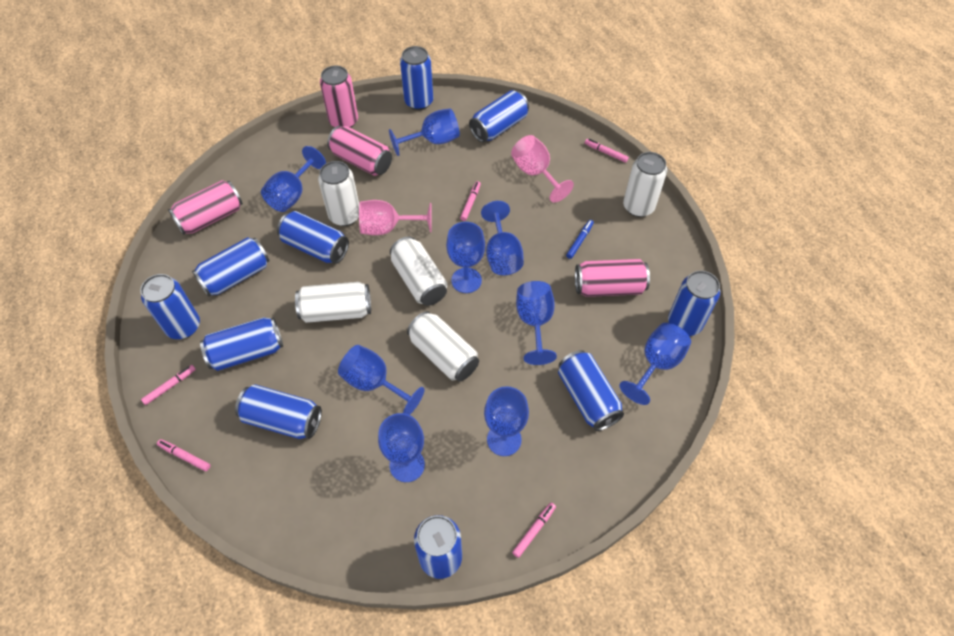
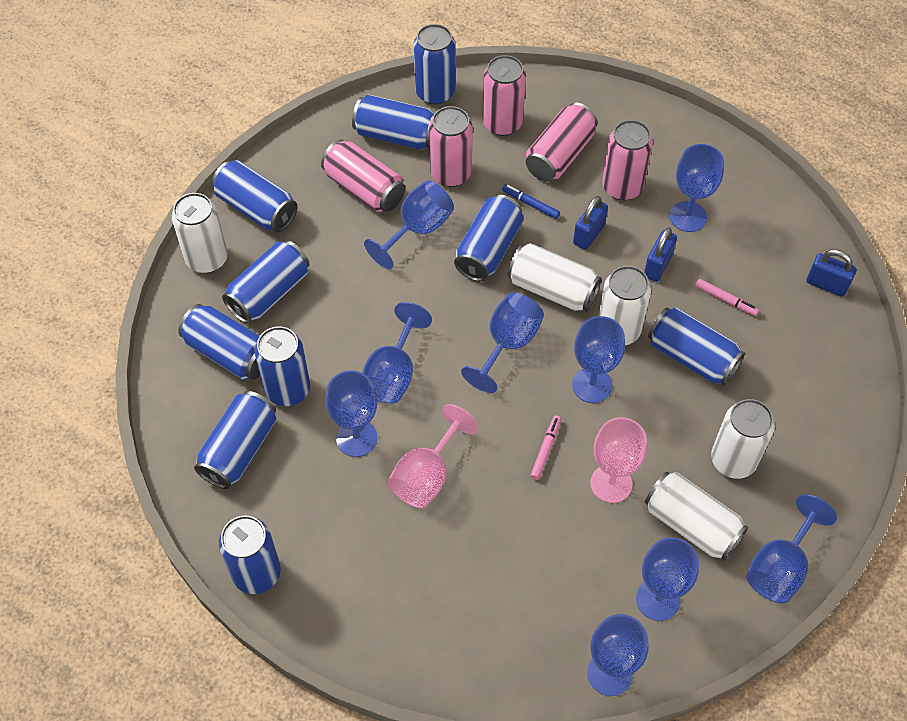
blue padlock: 0 -> 3
pink can: 4 -> 5
pink marker: 5 -> 2

